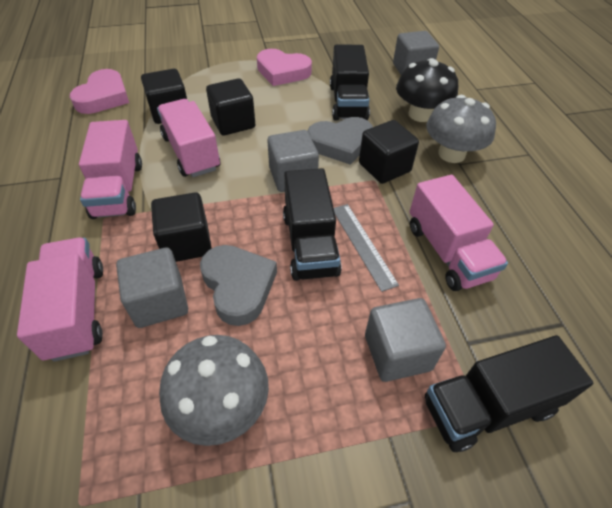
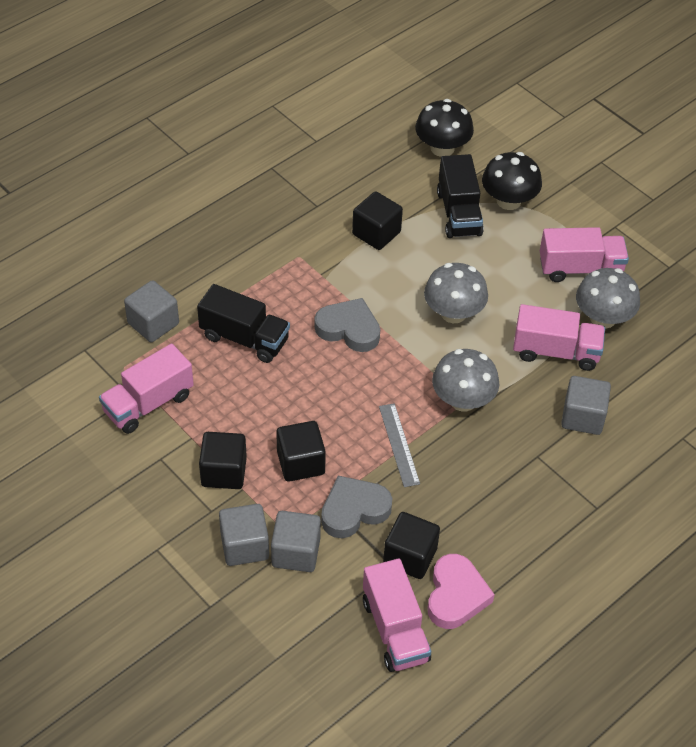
black mushroom: 1 -> 2
black truck: 3 -> 2
grey mushroom: 2 -> 3
pink heart: 2 -> 1

